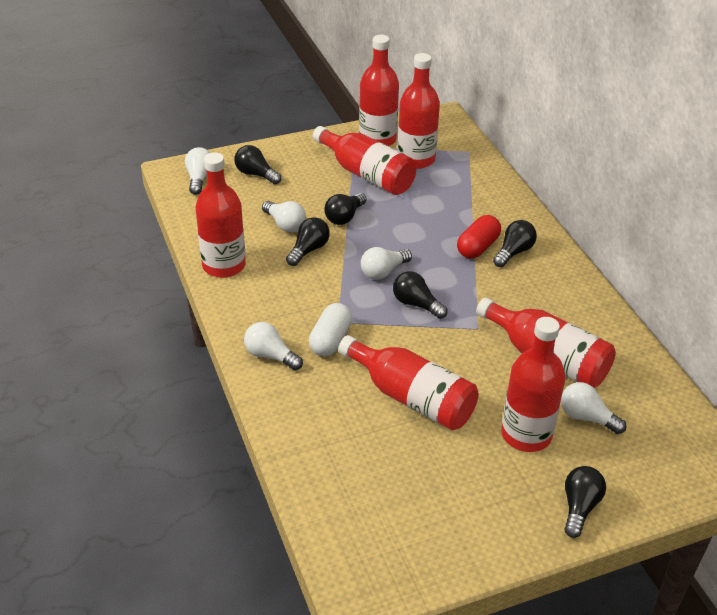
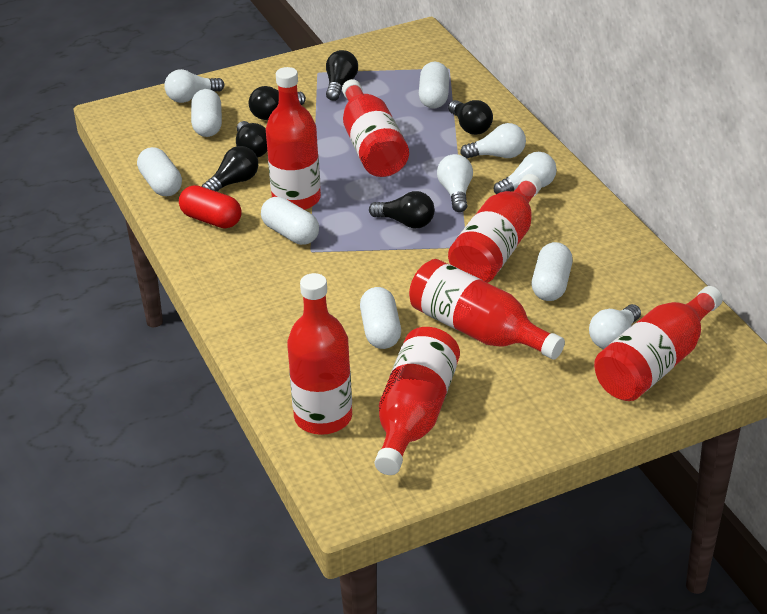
white capsule: 1 -> 6

